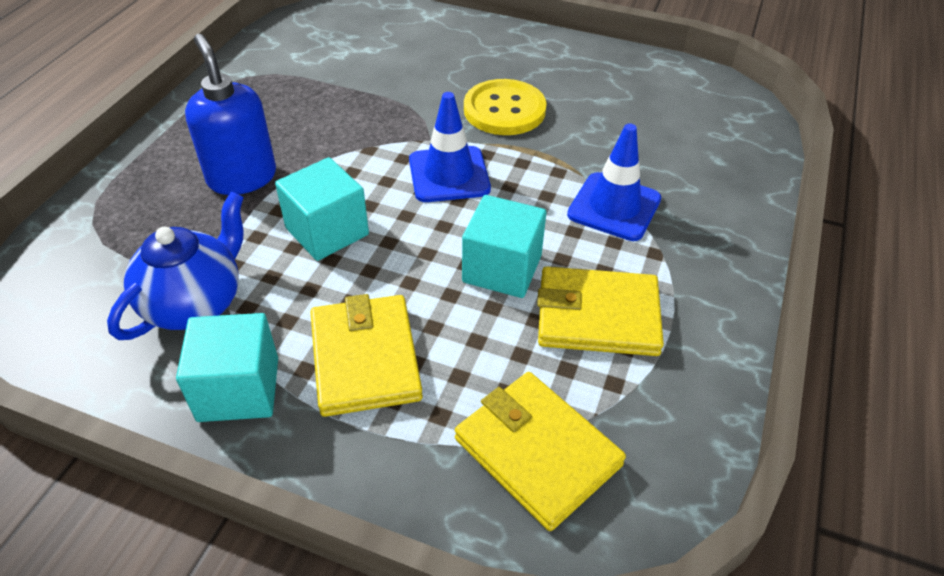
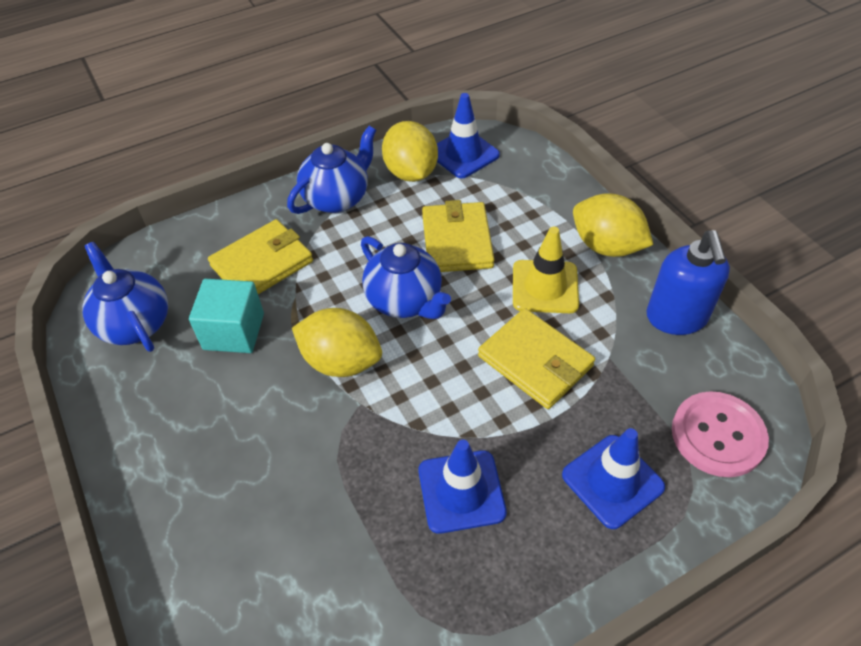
blue teapot: 1 -> 3
blue traffic cone: 2 -> 3
pink button: 0 -> 1
turquoise cube: 3 -> 1
yellow button: 1 -> 0
yellow lemon: 0 -> 3
yellow traffic cone: 0 -> 1

